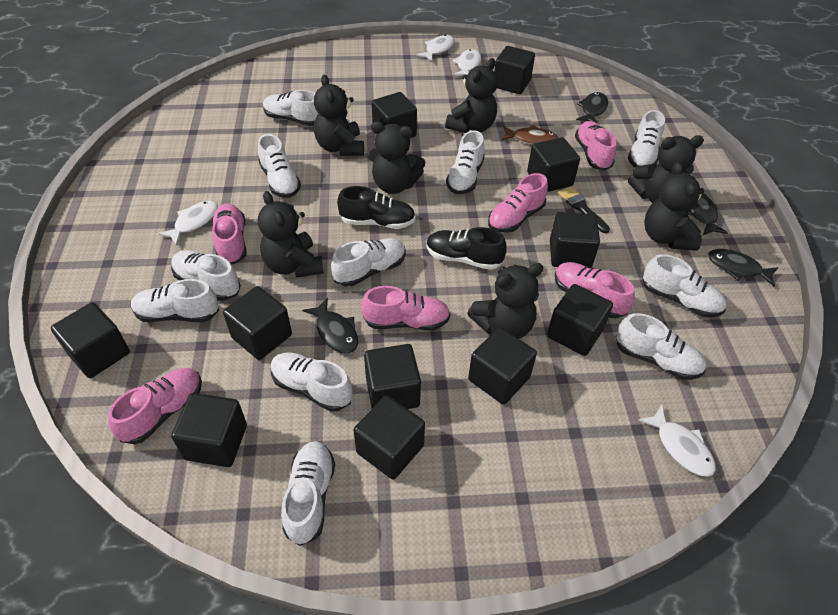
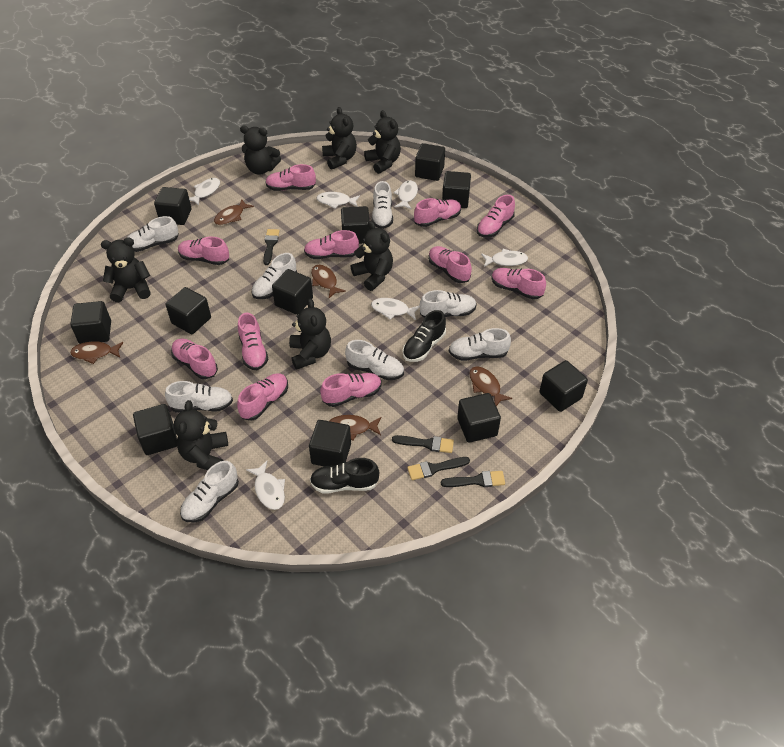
black brush: 1 -> 4
black fish: 4 -> 0
brown fish: 1 -> 5
pink shoe: 6 -> 11
white fish: 4 -> 6
white shoe: 11 -> 8

